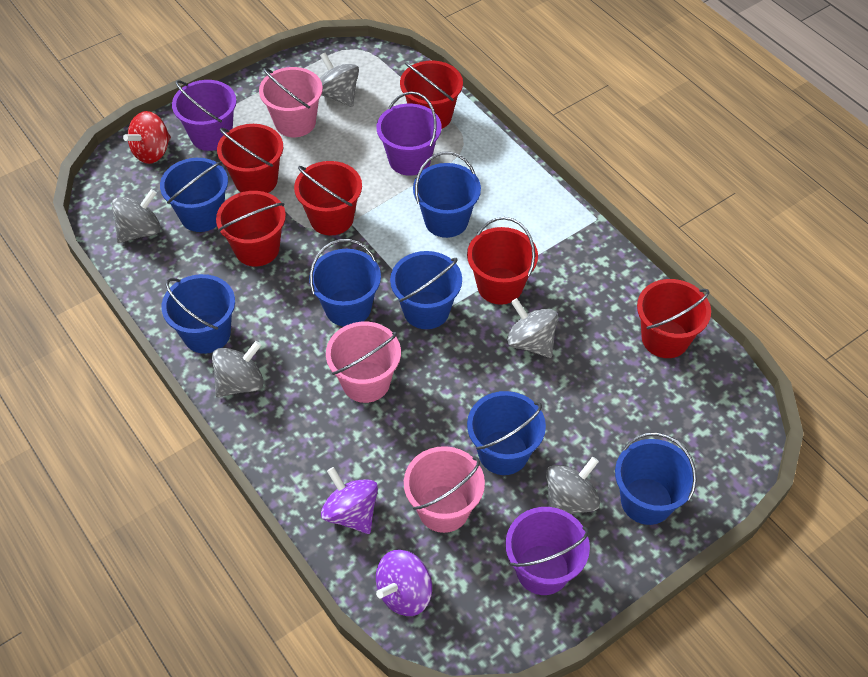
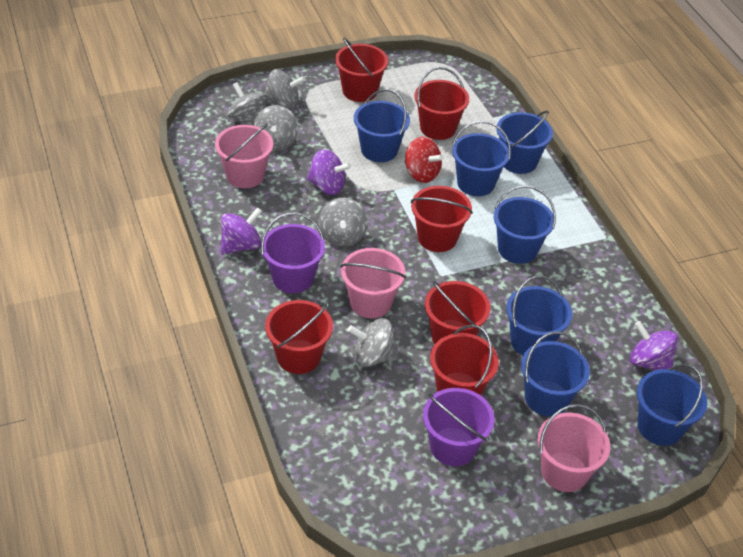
purple bucket: 3 -> 2
purple spinning top: 2 -> 3

